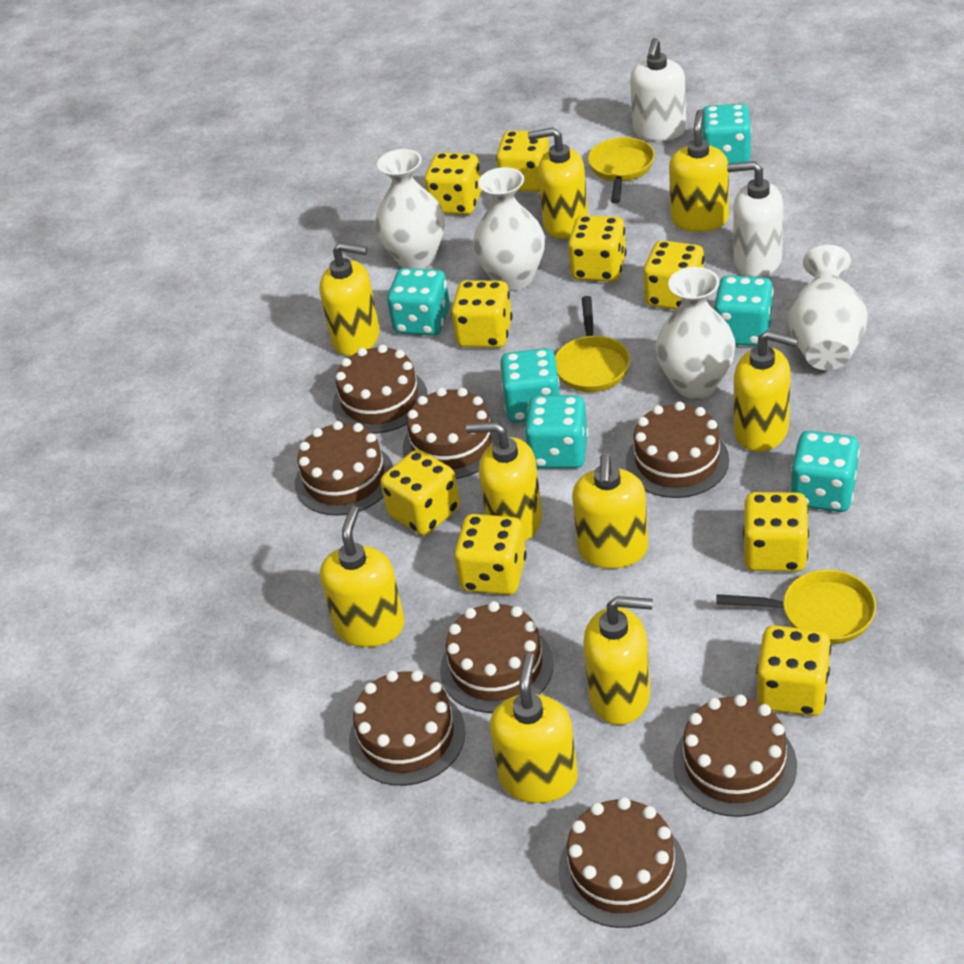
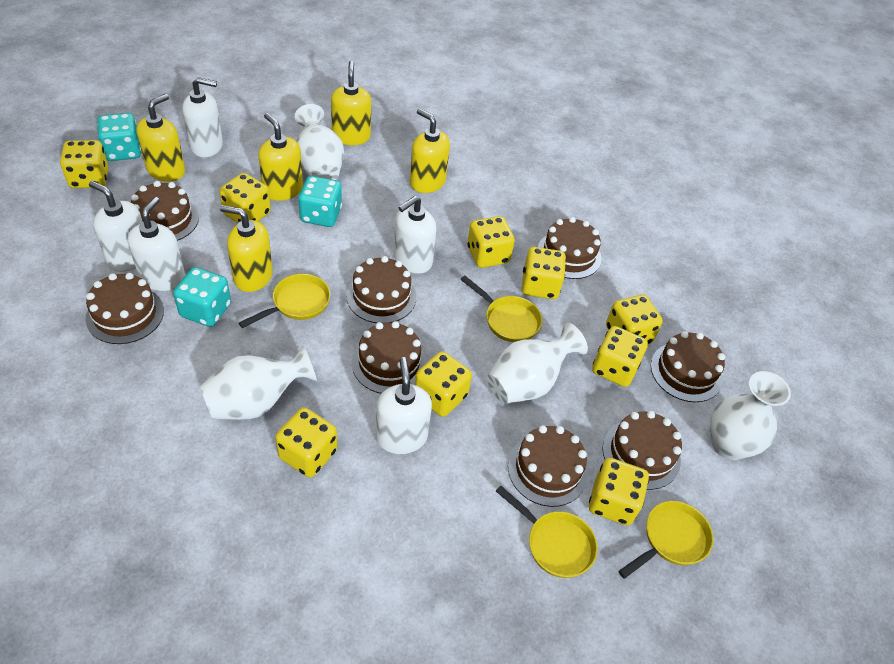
turquoise dice: 6 -> 3
white soap dispenser: 2 -> 5
yellow pan: 3 -> 4
yellow soap dispenser: 9 -> 5

